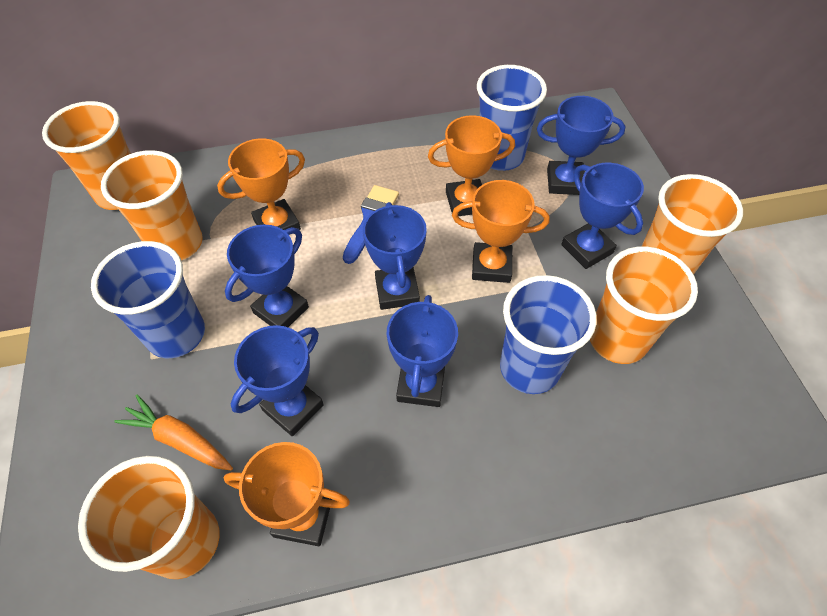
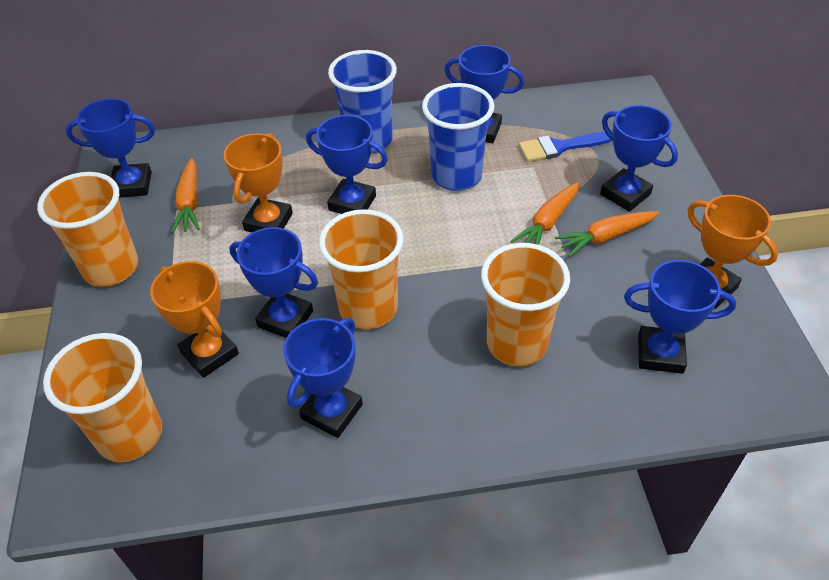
blue cup: 3 -> 2
blue trophy: 6 -> 7
orange carrot: 1 -> 3
orange cup: 5 -> 4
orange trophy: 4 -> 3

